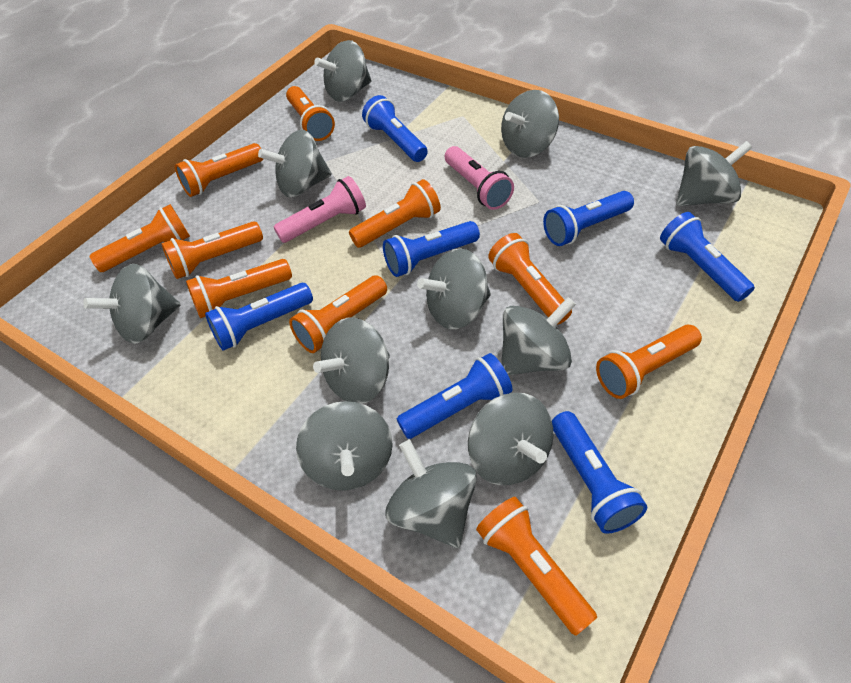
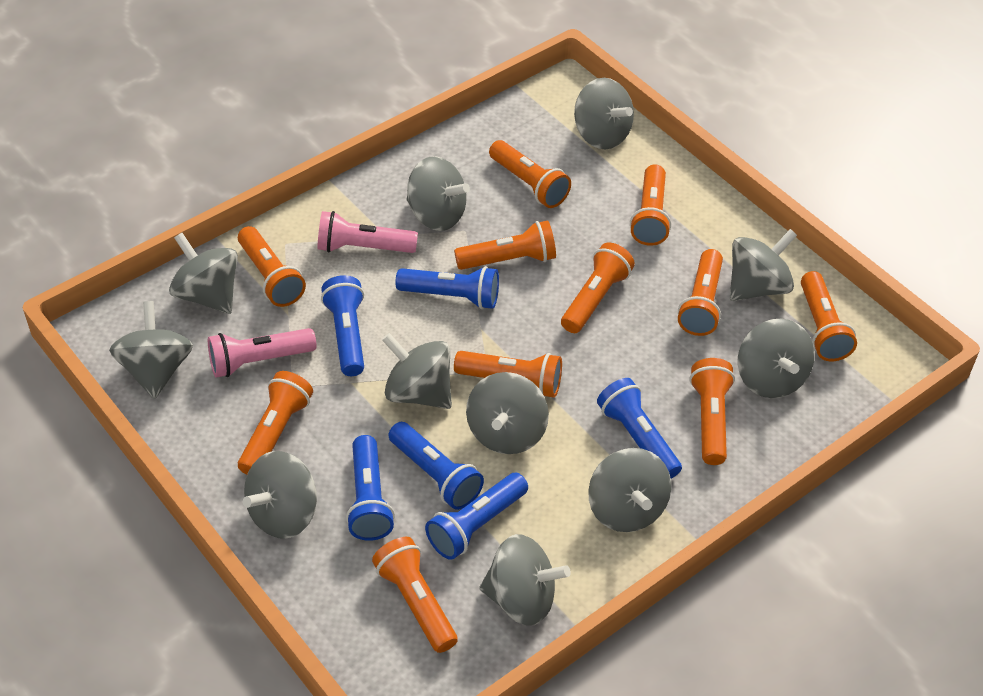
blue flashlight: 7 -> 6
orange flashlight: 10 -> 11

